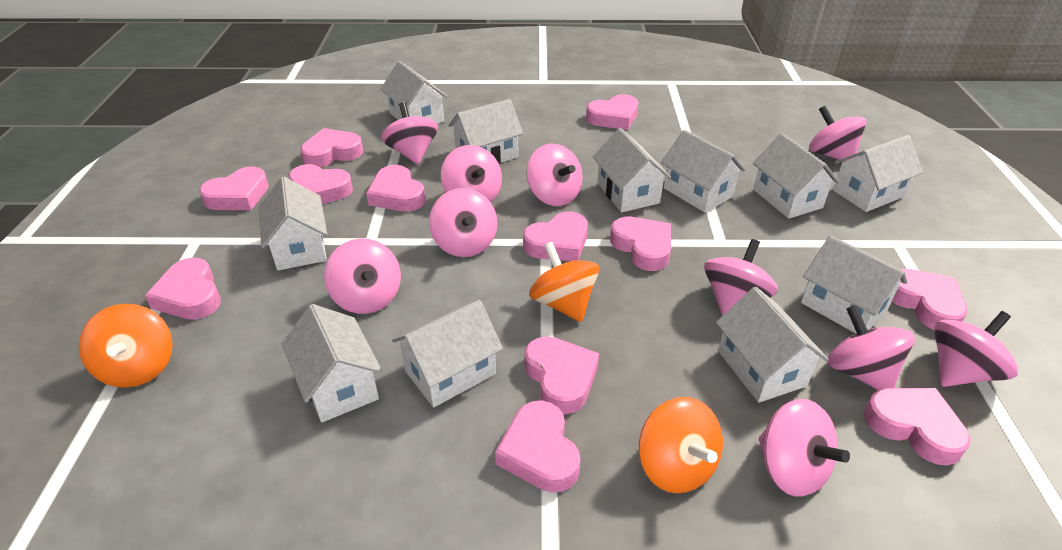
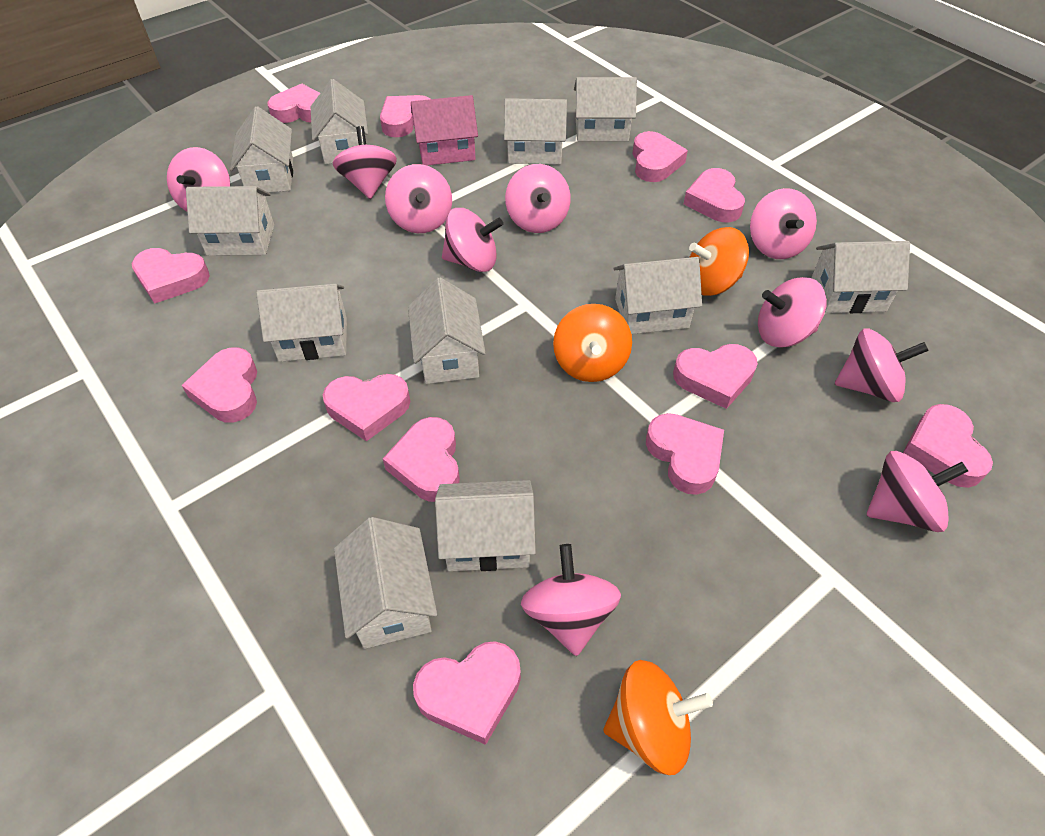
pink house: 0 -> 1

